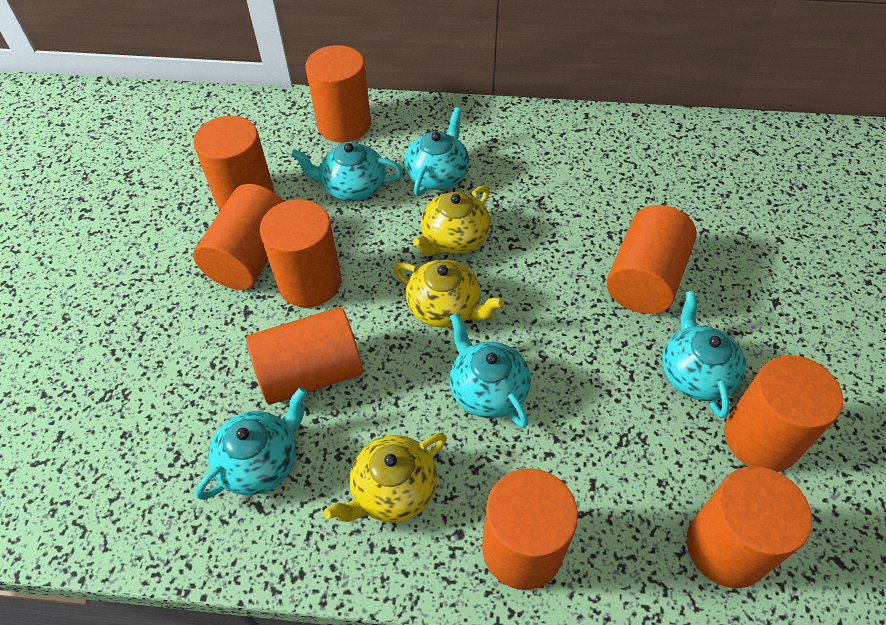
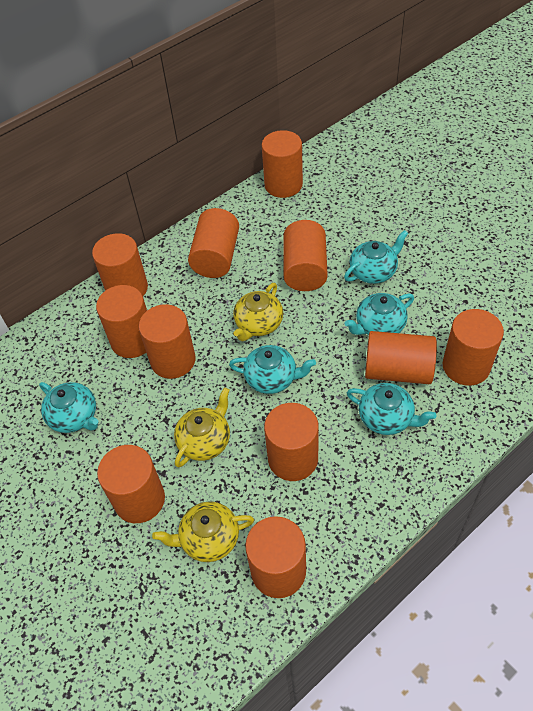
orange cylinder: 9 -> 11

